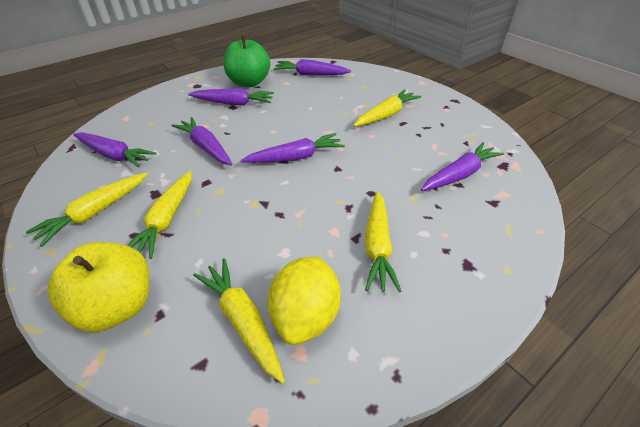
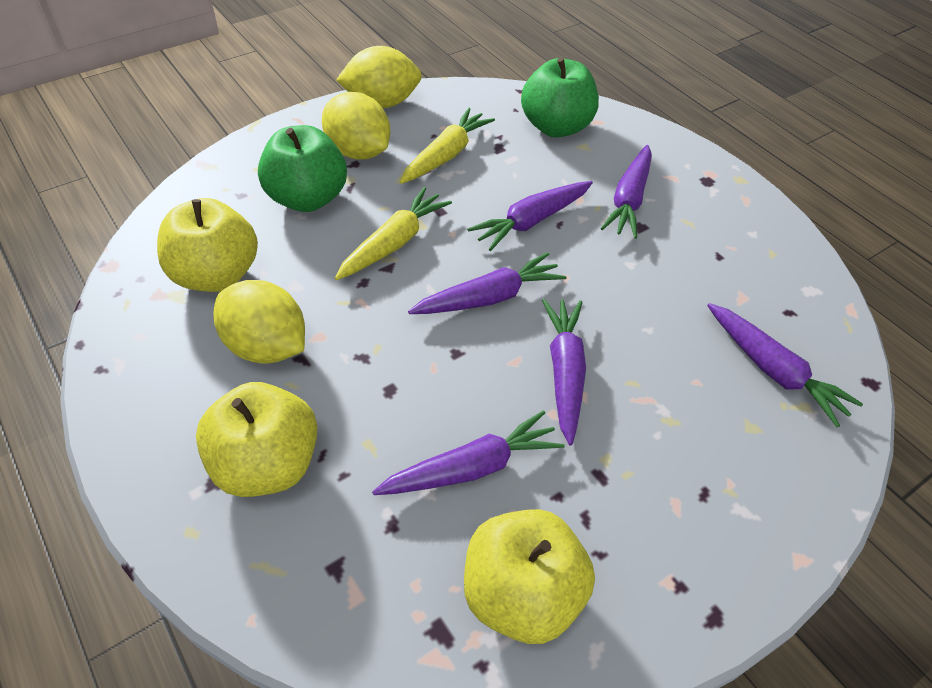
green apple: 1 -> 2
yellow apple: 1 -> 3
yellow carrot: 5 -> 2
yellow lemon: 1 -> 3

